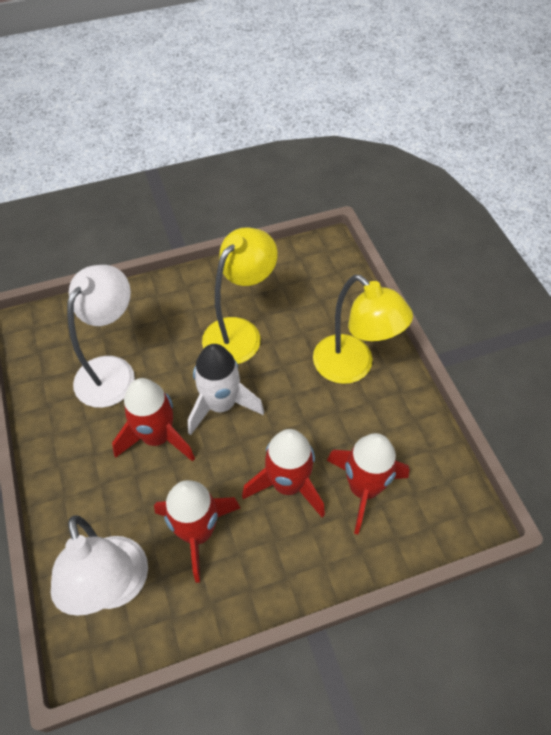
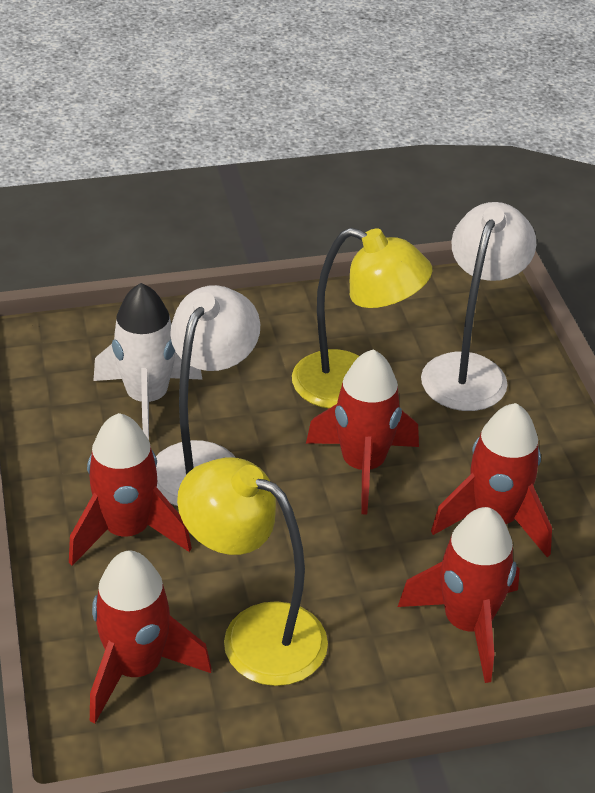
red rocket: 4 -> 5

